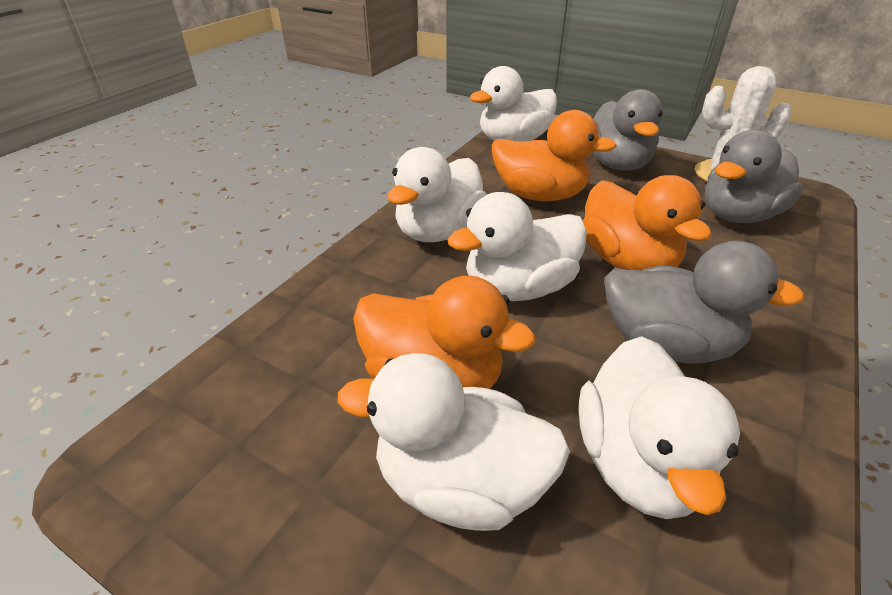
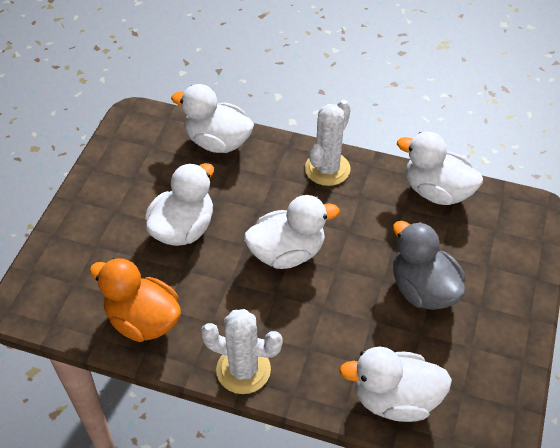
grey duck: 3 -> 1
orange duck: 3 -> 1
white cactus: 1 -> 2

